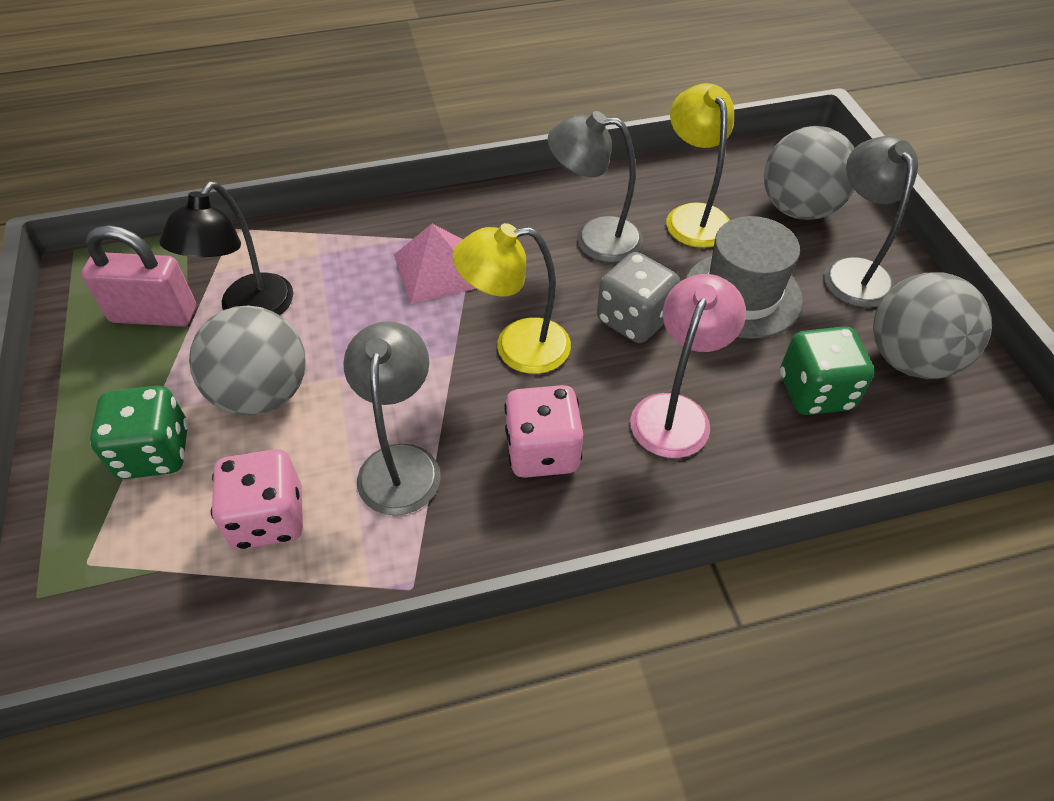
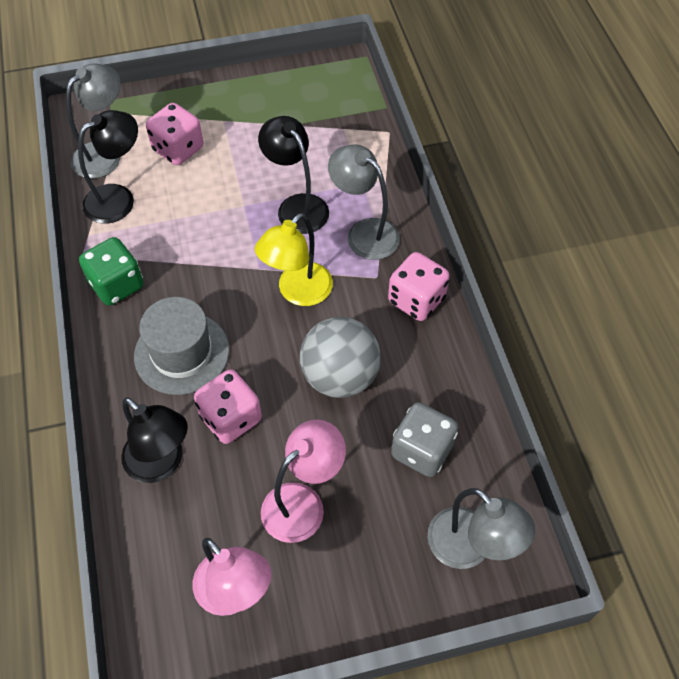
black lamp: 1 -> 3
green dice: 2 -> 1
grey ball: 3 -> 1
pink dice: 2 -> 3
pink lamp: 1 -> 2
pink padlock: 1 -> 0
pink pyramid: 1 -> 0
yellow lamp: 2 -> 1

